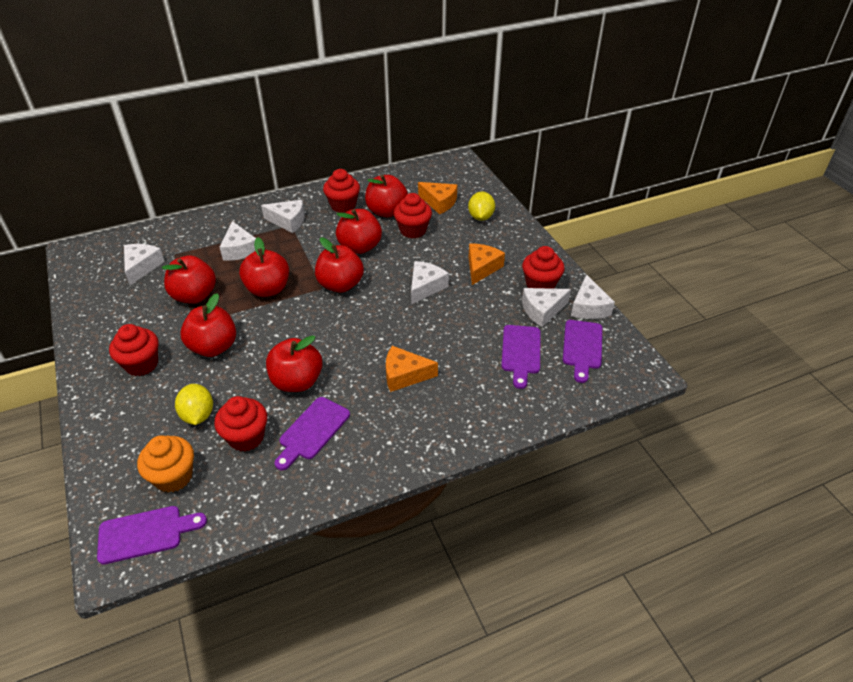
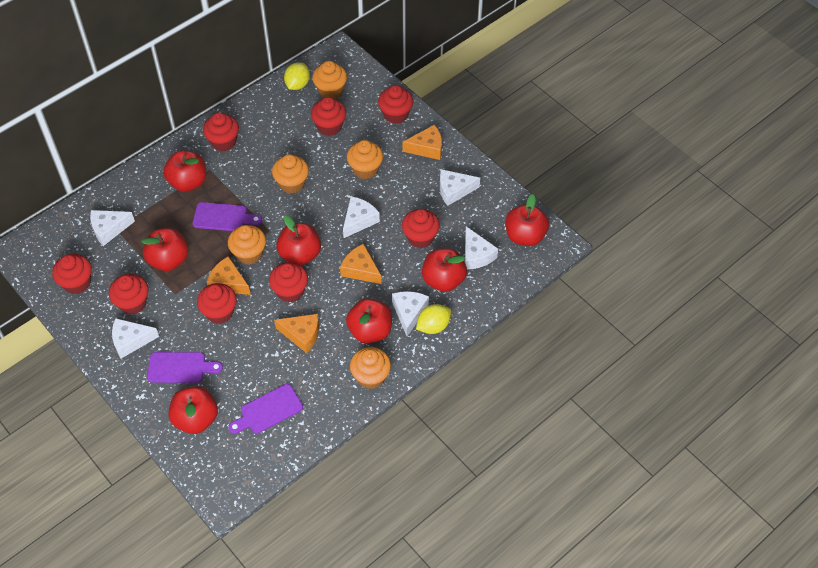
orange cheese: 3 -> 4
orange cupcake: 1 -> 5
purple cutting board: 4 -> 3
red cupcake: 5 -> 8

